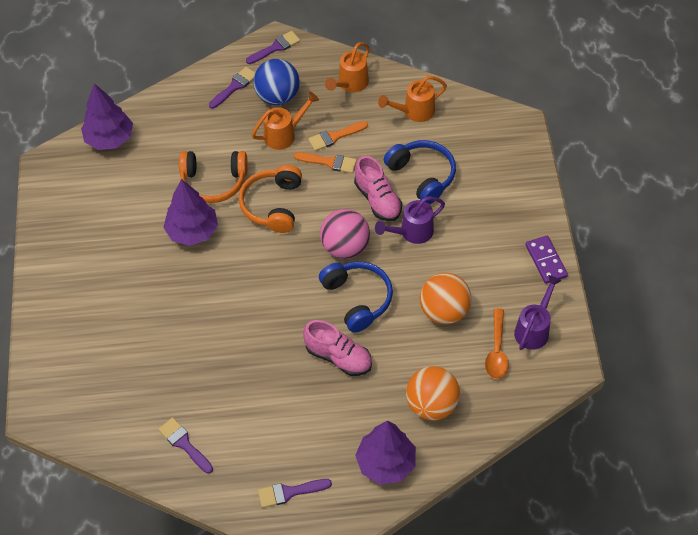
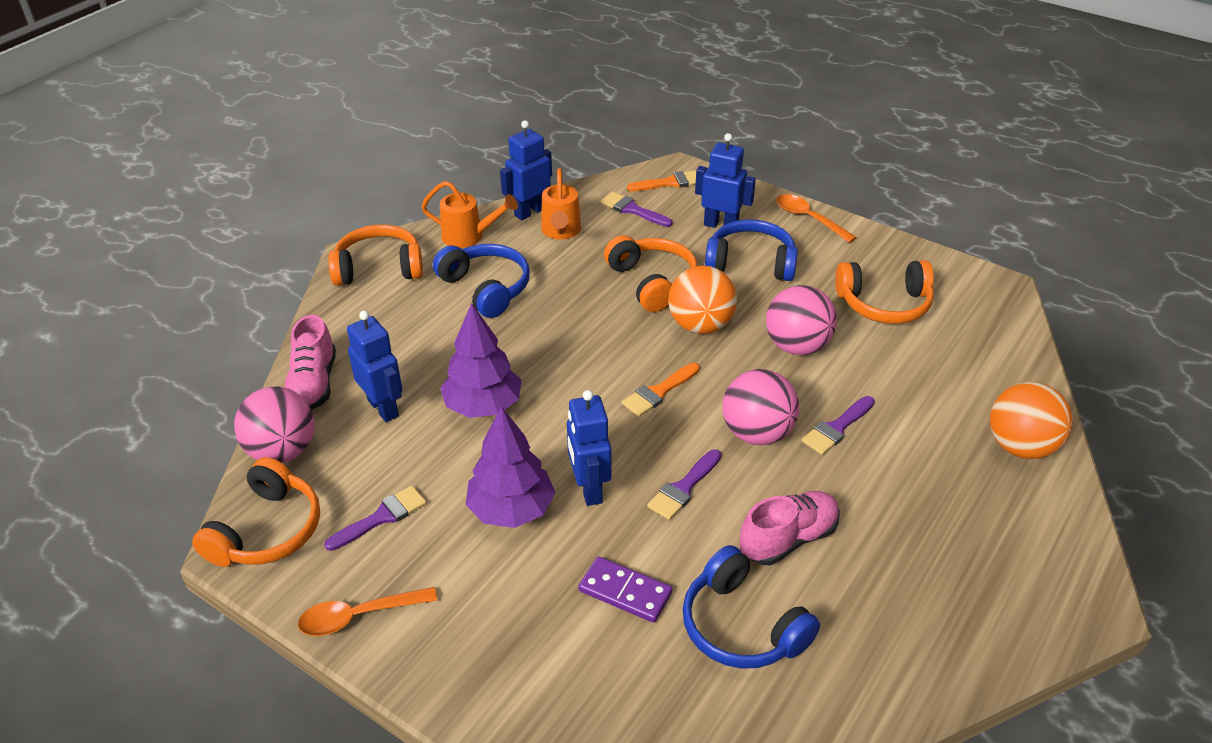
blue ball: 1 -> 0
blue headphones: 2 -> 3
blue robot: 0 -> 4
orange headphones: 2 -> 4
orange spoon: 1 -> 2
orange watering can: 3 -> 2
pink ball: 1 -> 3
purple tree: 3 -> 2
purple watering can: 2 -> 0

